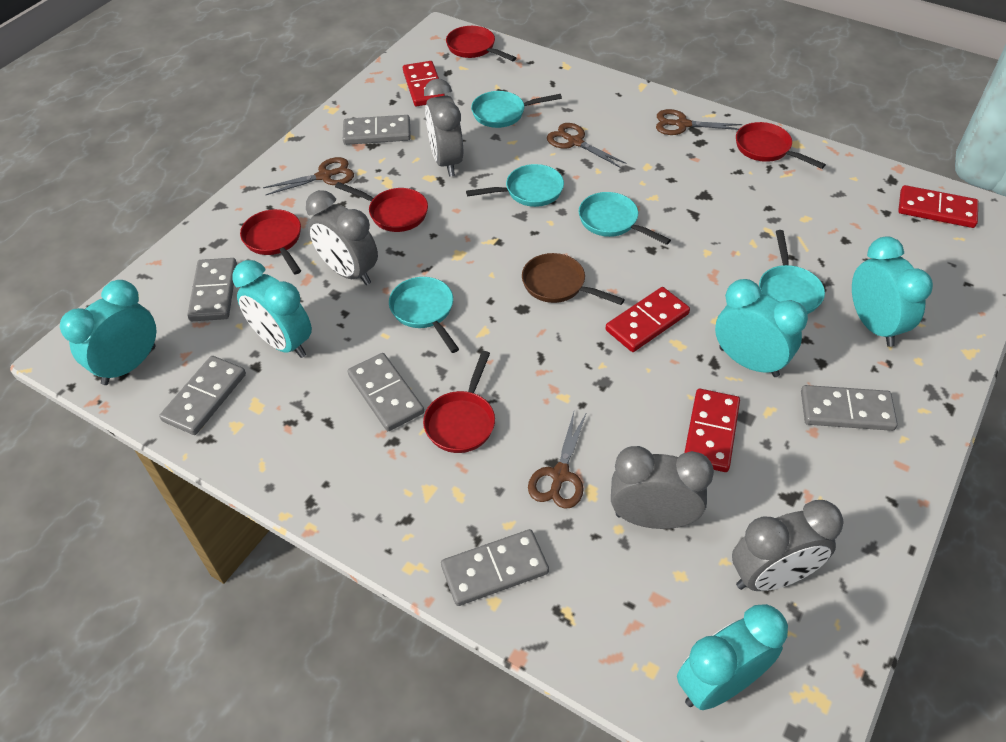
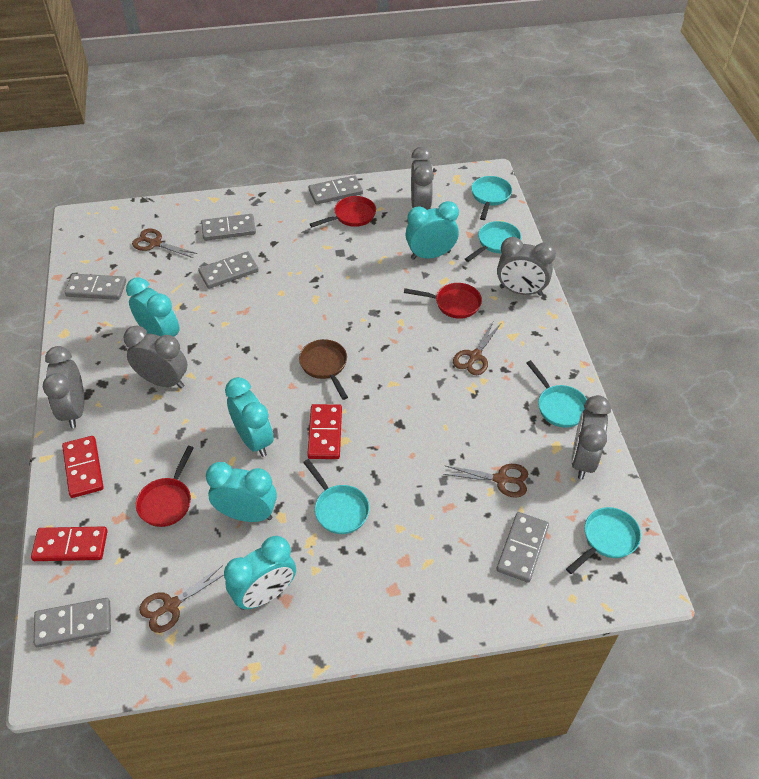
grey clock: 4 -> 5
red domino: 4 -> 3
red pan: 5 -> 3

